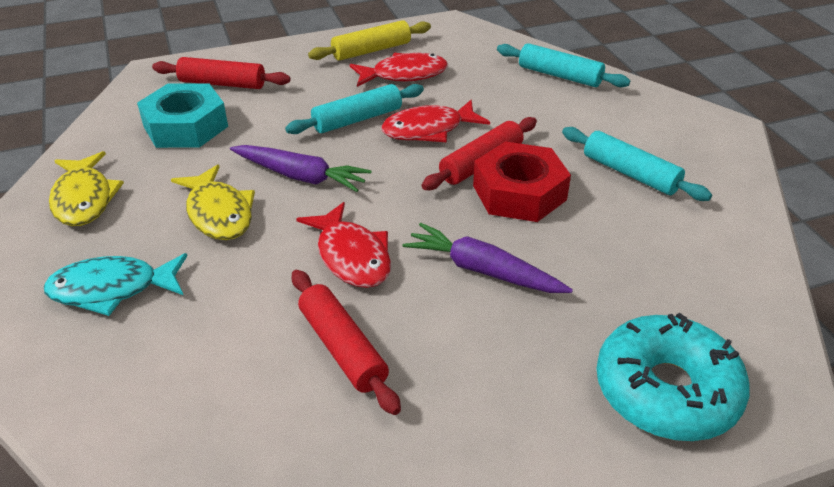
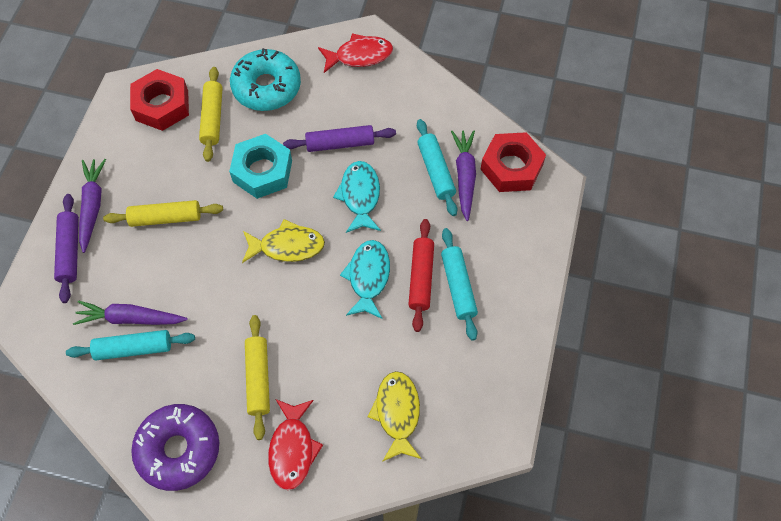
purple carrot: 2 -> 3
purple donut: 0 -> 1
purple rolling pin: 0 -> 2
red fish: 3 -> 2
red nut: 1 -> 2
red rolling pin: 3 -> 1
turquoise fish: 1 -> 2
yellow rolling pin: 1 -> 3

